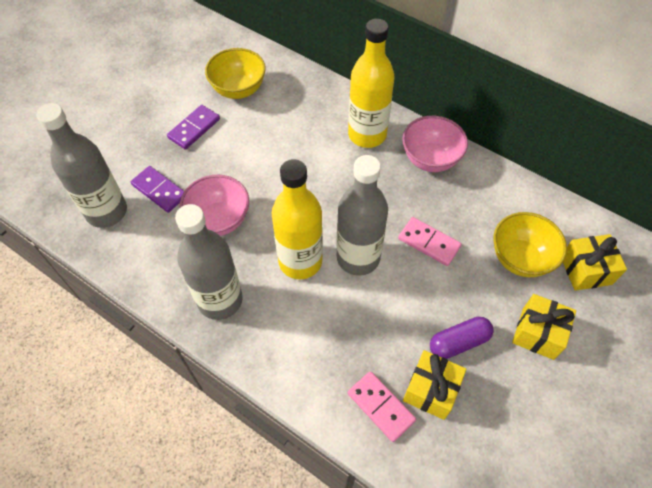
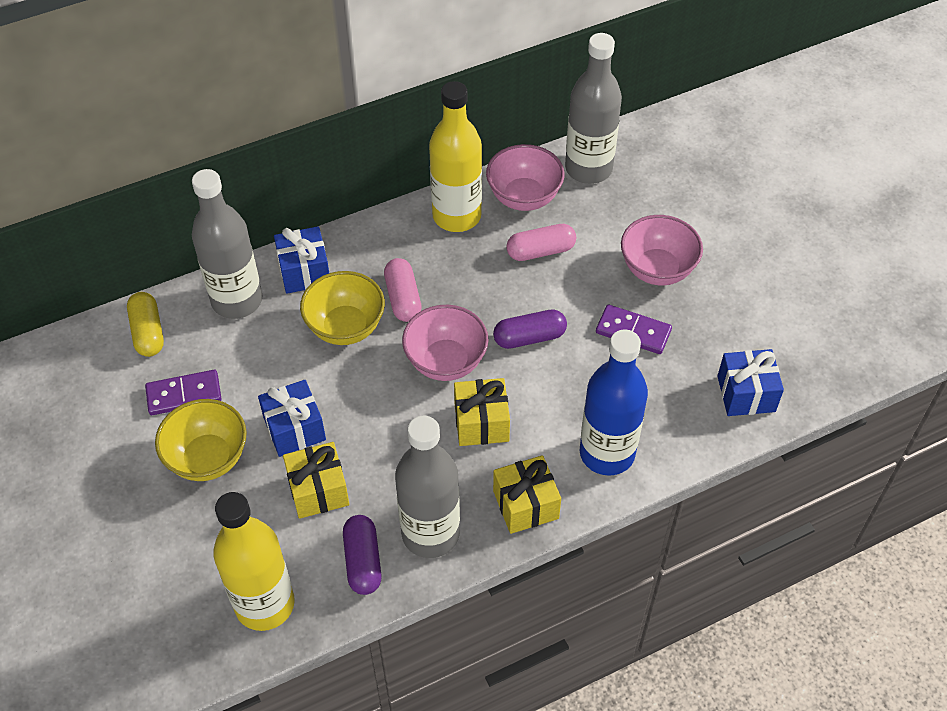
blue bottle: 0 -> 1
blue gift: 0 -> 3
pink bowl: 2 -> 3
pink capsule: 0 -> 2
pink domino: 2 -> 0
purple capsule: 1 -> 2
yellow capsule: 0 -> 1

